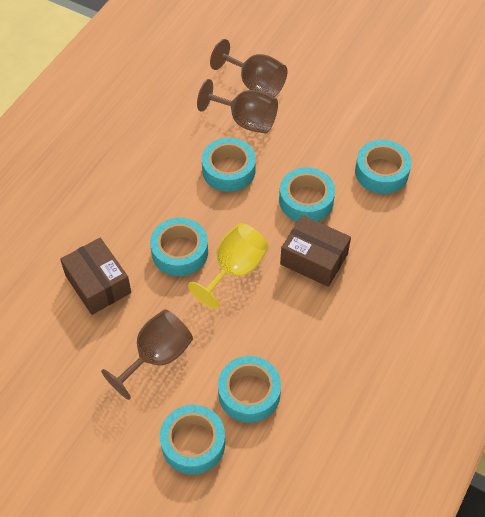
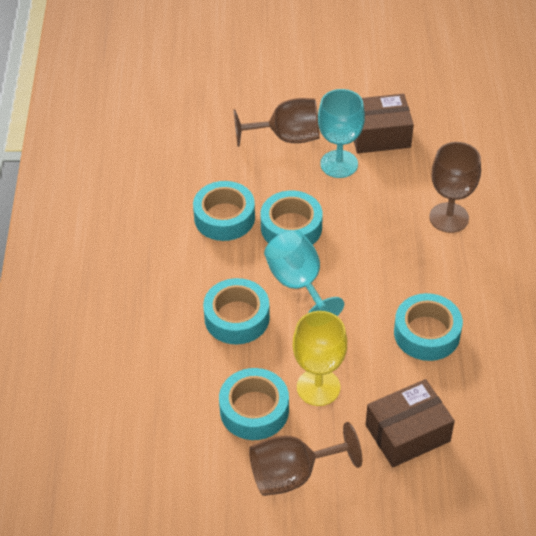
turquoise goblet: 0 -> 2
turquoise tape: 6 -> 5

